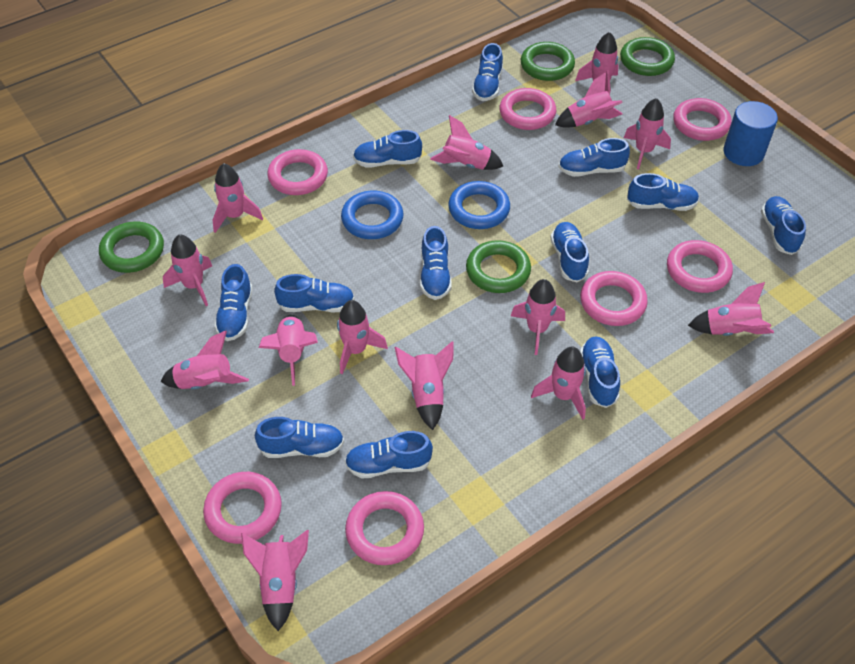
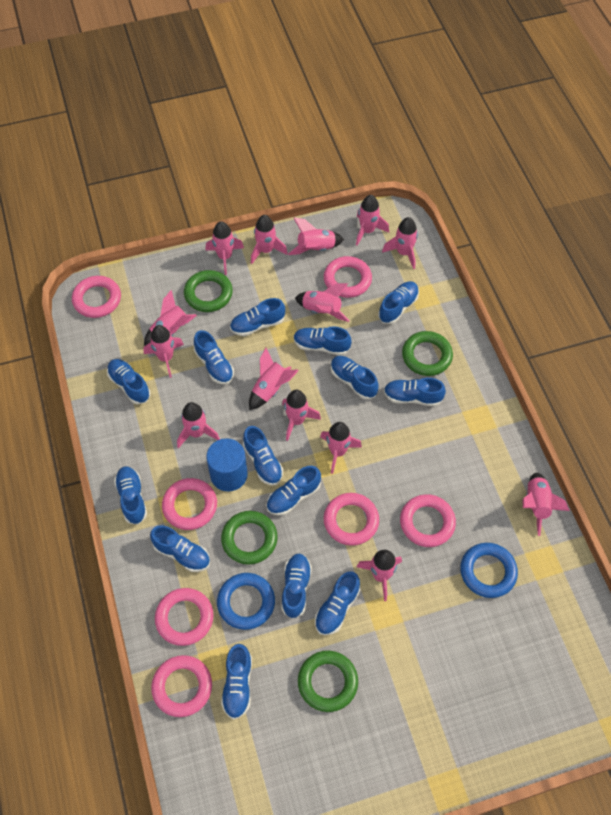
blue shoe: 12 -> 14

